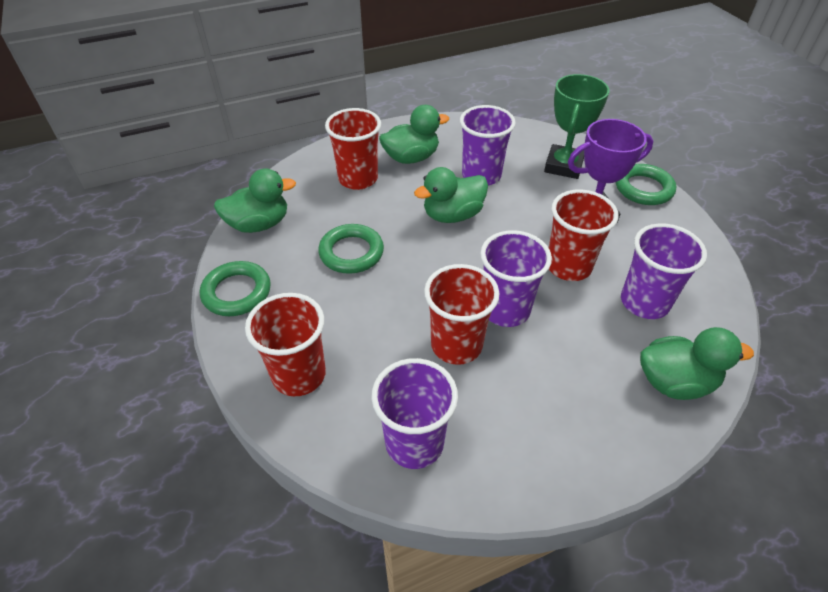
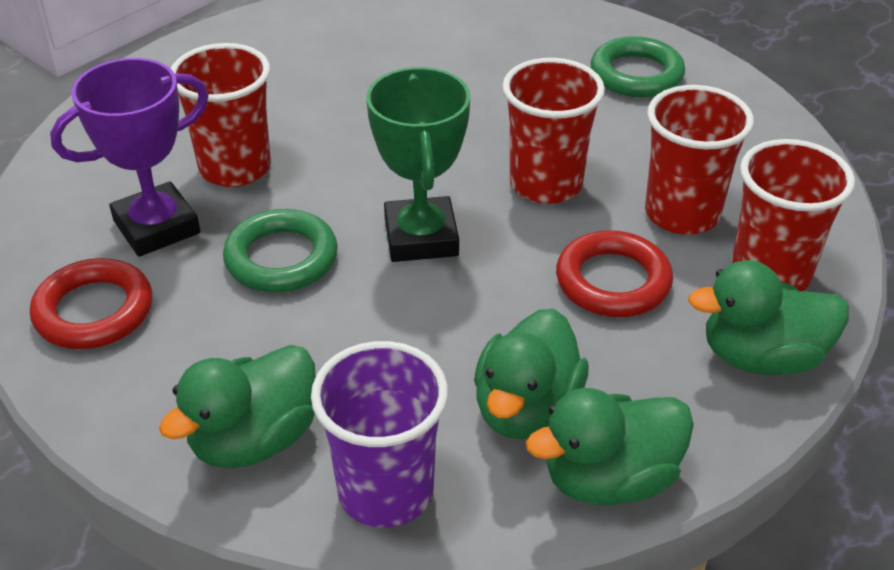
green ring: 3 -> 2
purple cup: 4 -> 1
red ring: 0 -> 2

